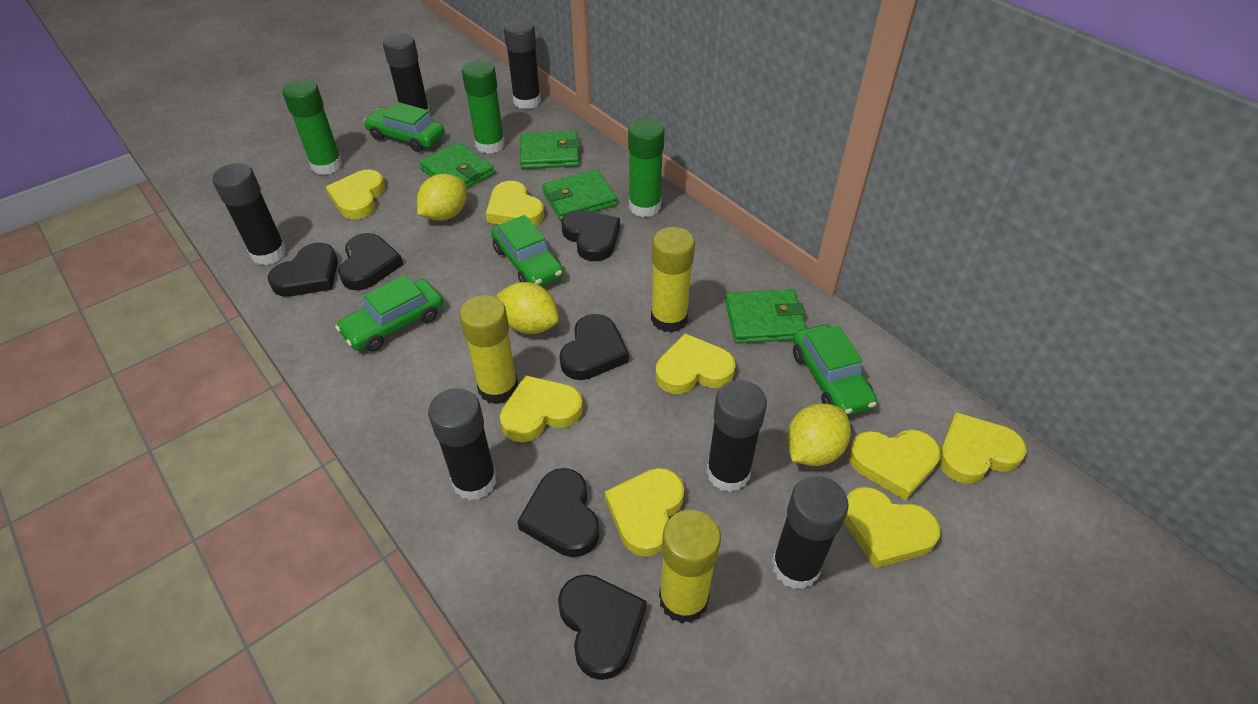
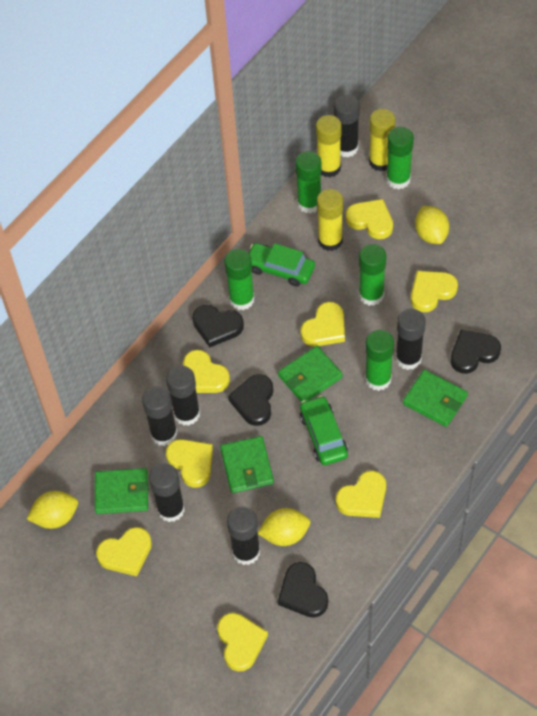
black heart: 6 -> 4
green car: 4 -> 2
green glue stick: 3 -> 5

